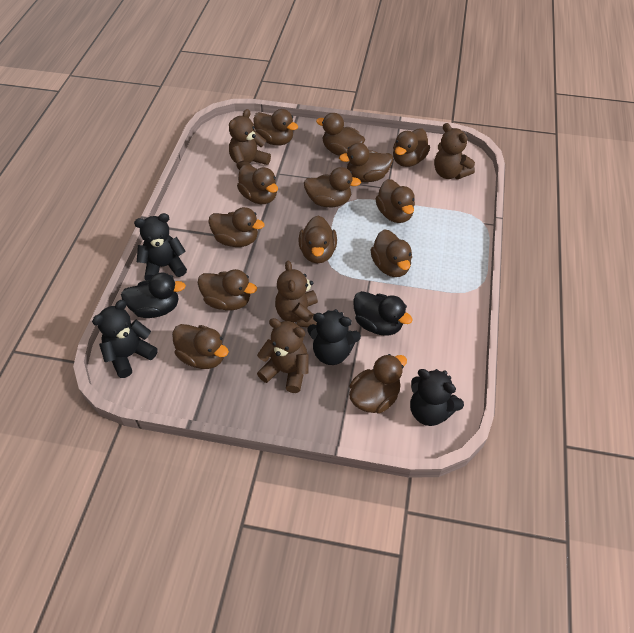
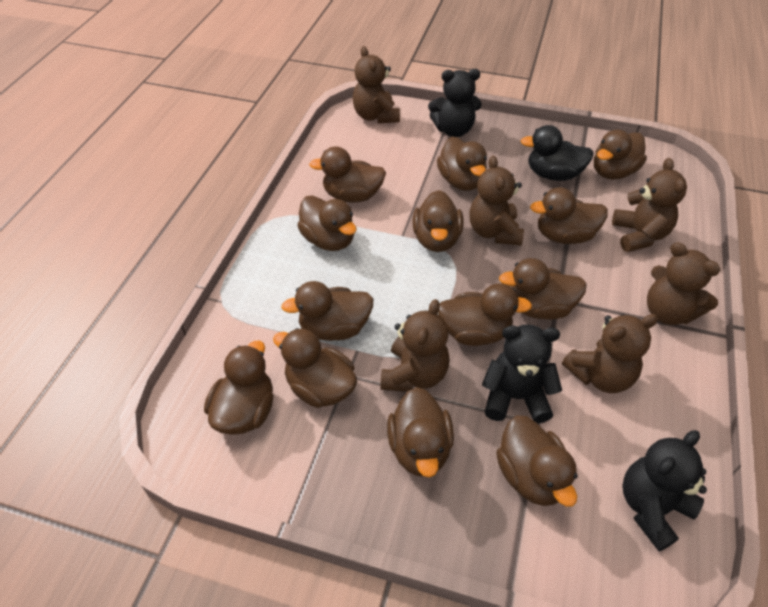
black duck: 2 -> 1
black teddy bear: 4 -> 3
brown teddy bear: 4 -> 6

